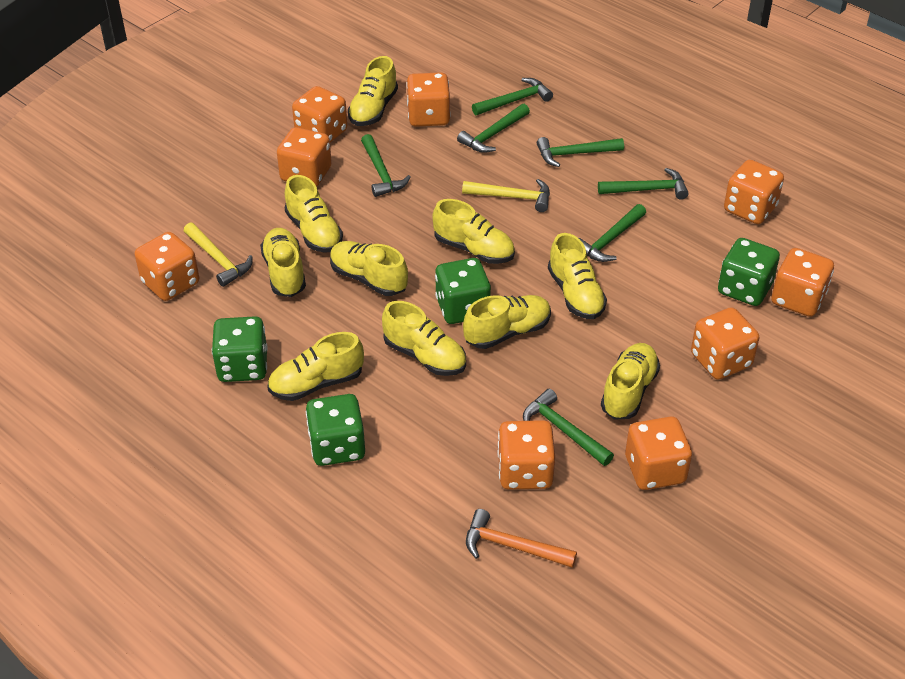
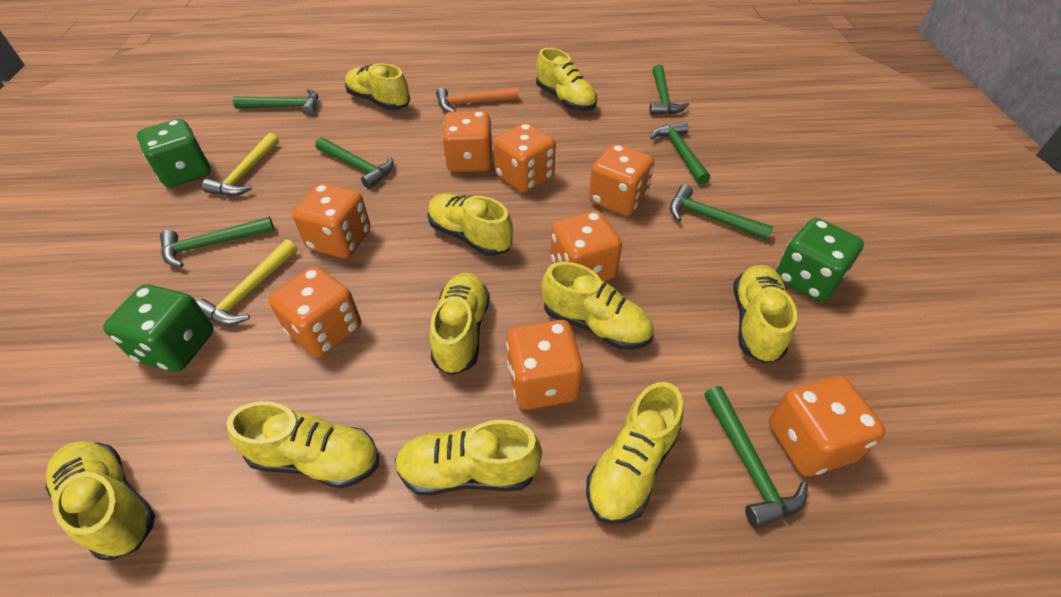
green dice: 4 -> 3
orange dice: 9 -> 8

